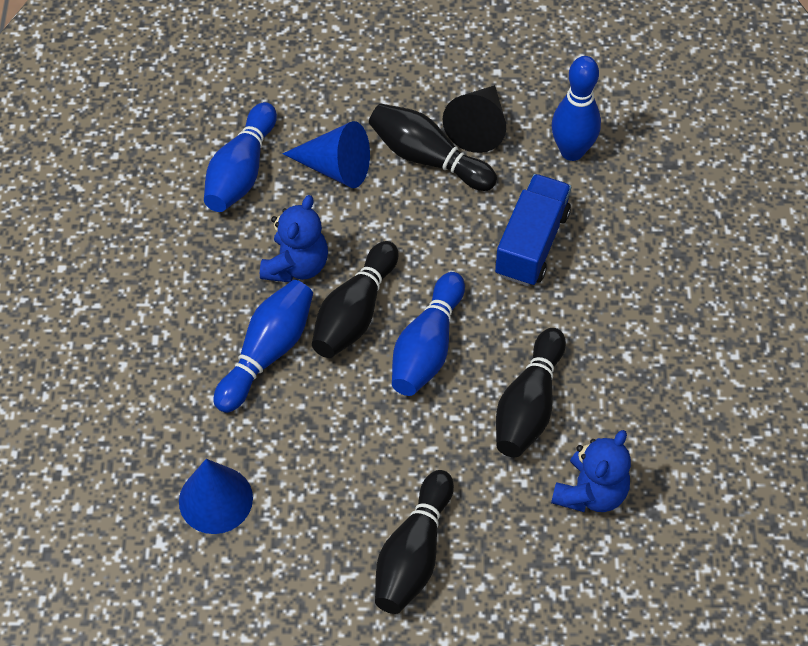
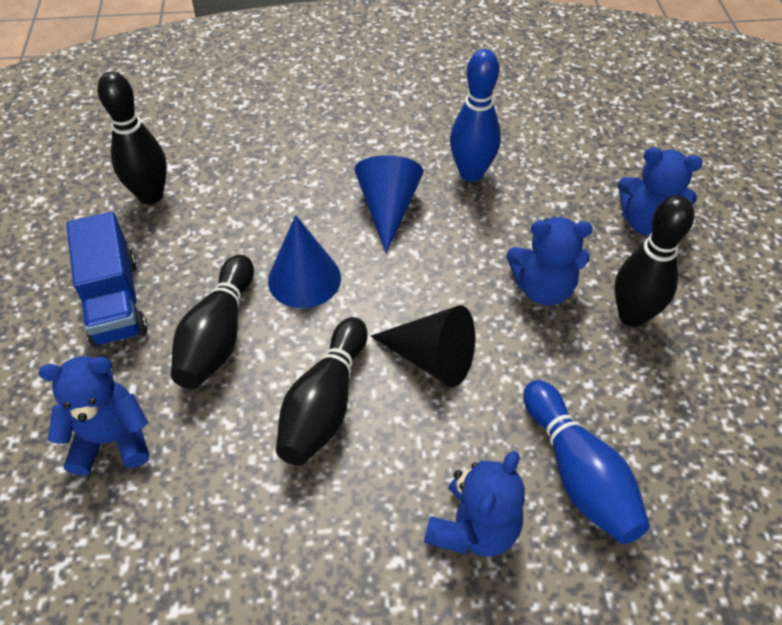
blue bowling pin: 4 -> 2
blue teddy bear: 2 -> 4

